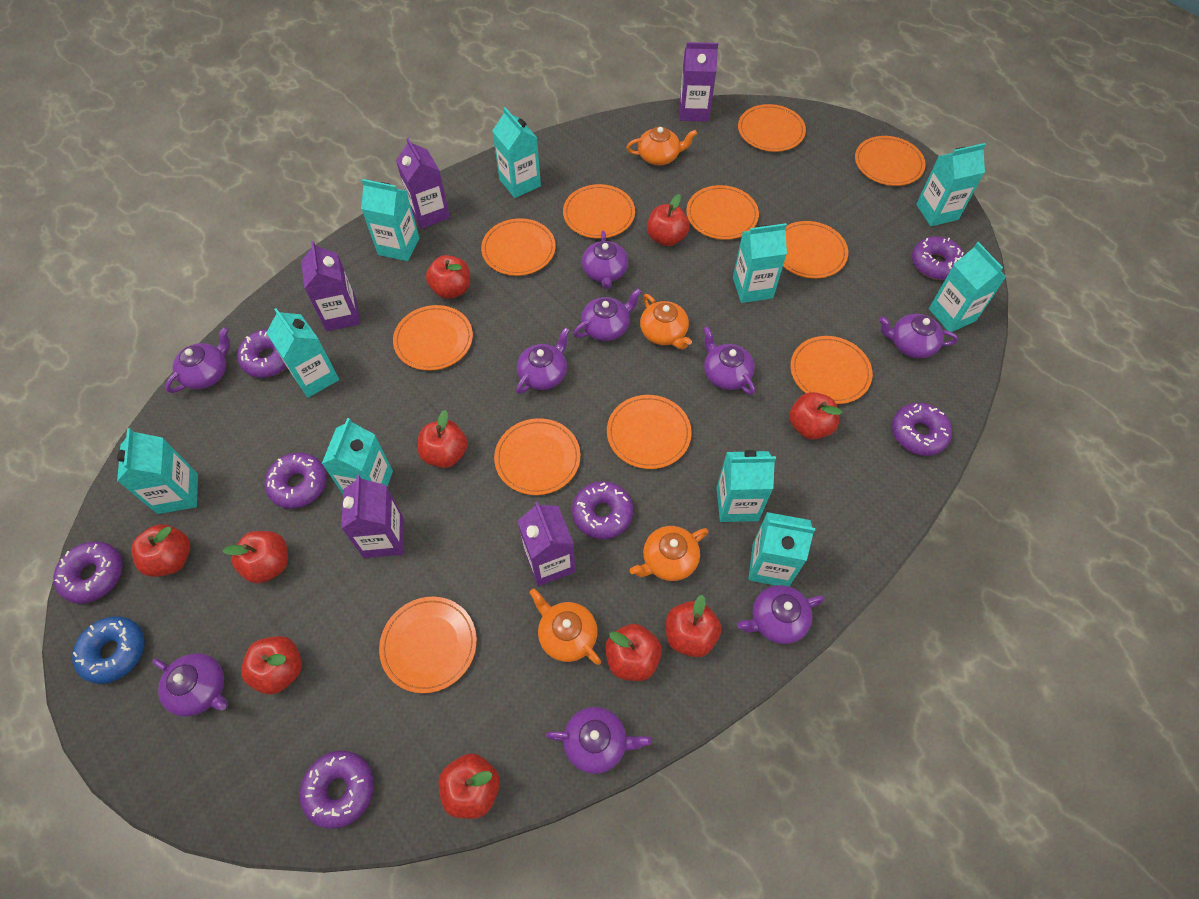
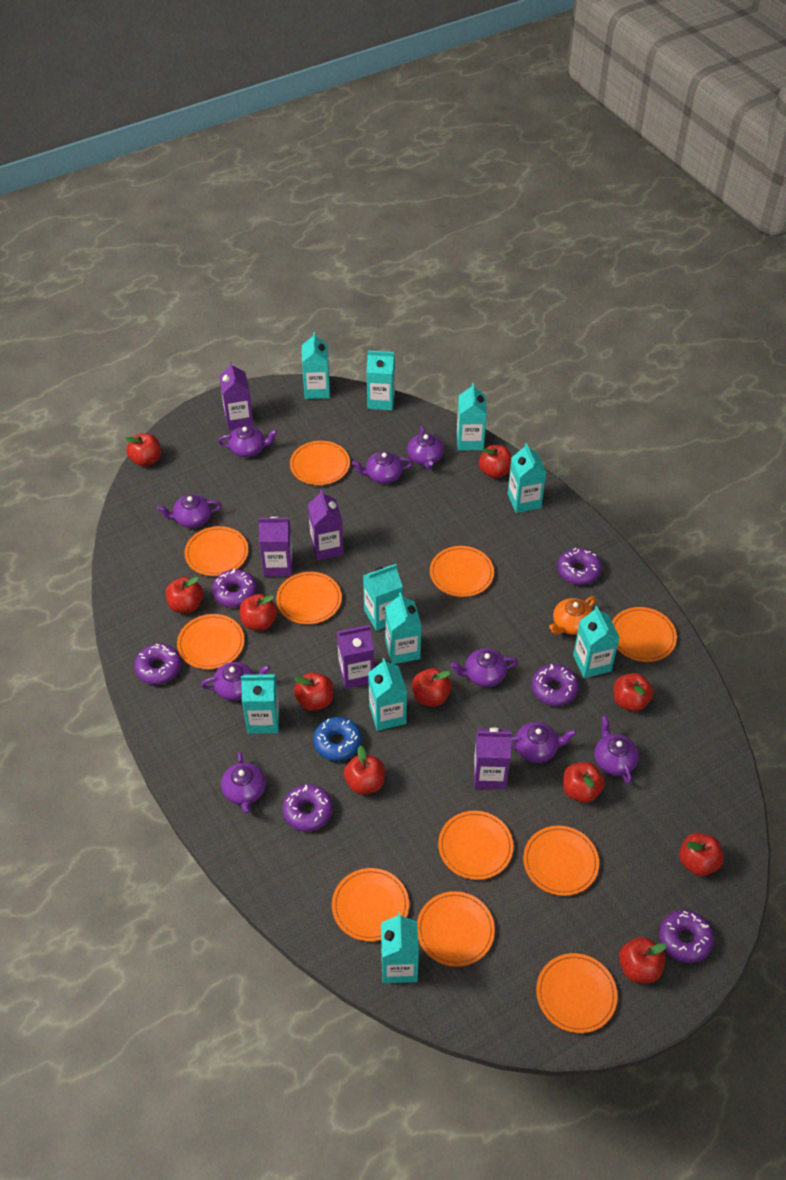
orange teapot: 4 -> 1
purple donut: 7 -> 6
red apple: 10 -> 11

